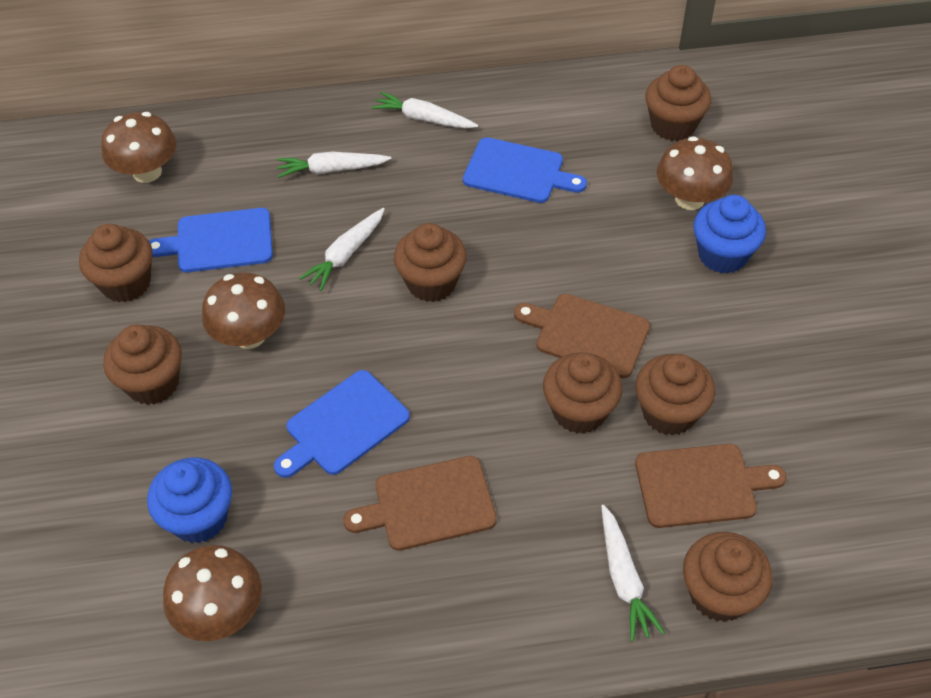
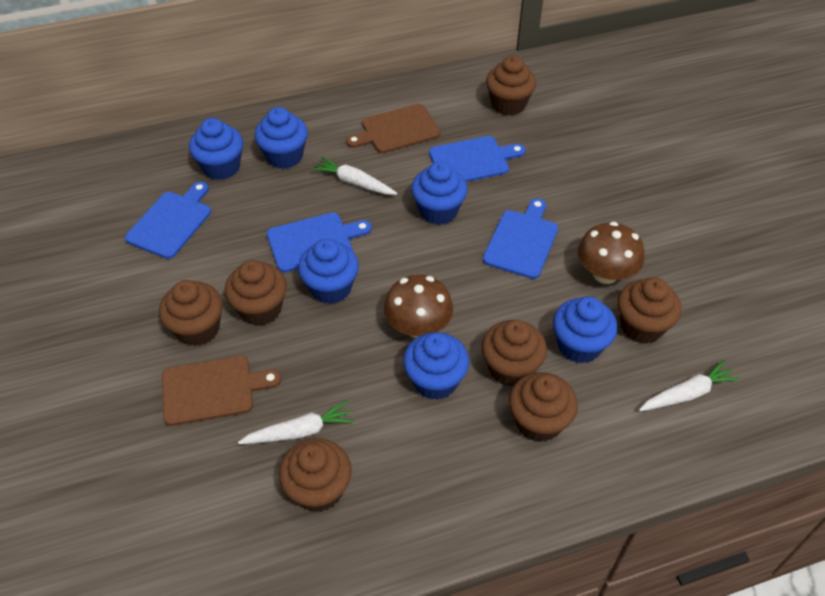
blue cupcake: 2 -> 6
blue cutting board: 3 -> 4
brown cutting board: 3 -> 2
brown mushroom: 4 -> 2
white carrot: 4 -> 3

